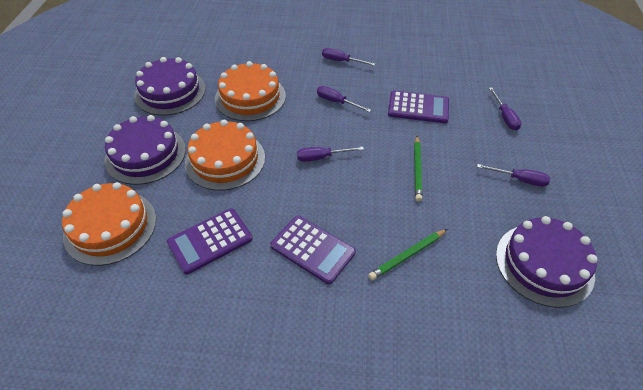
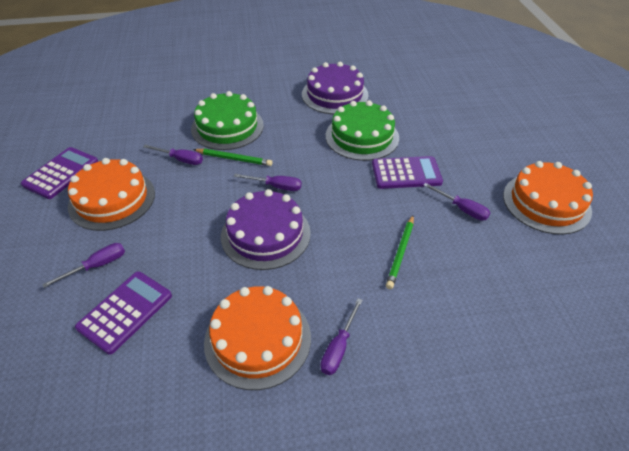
green cake: 0 -> 2
purple cake: 3 -> 2

